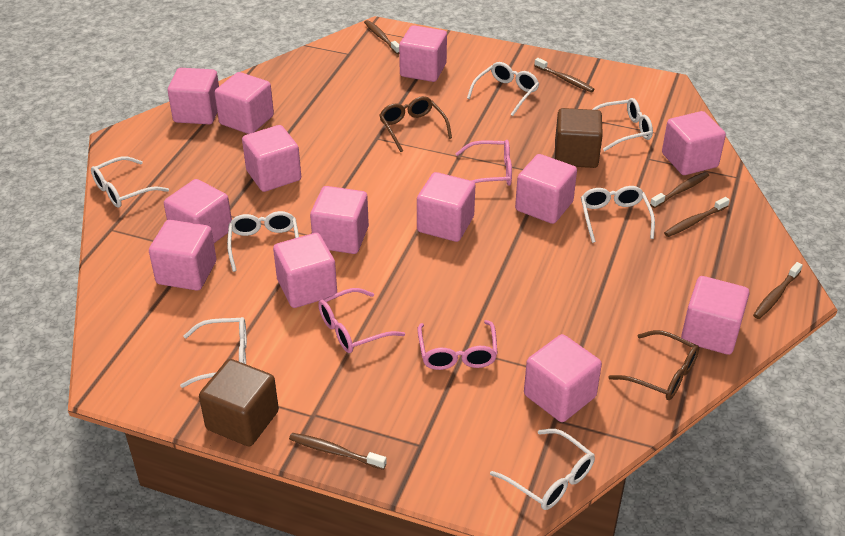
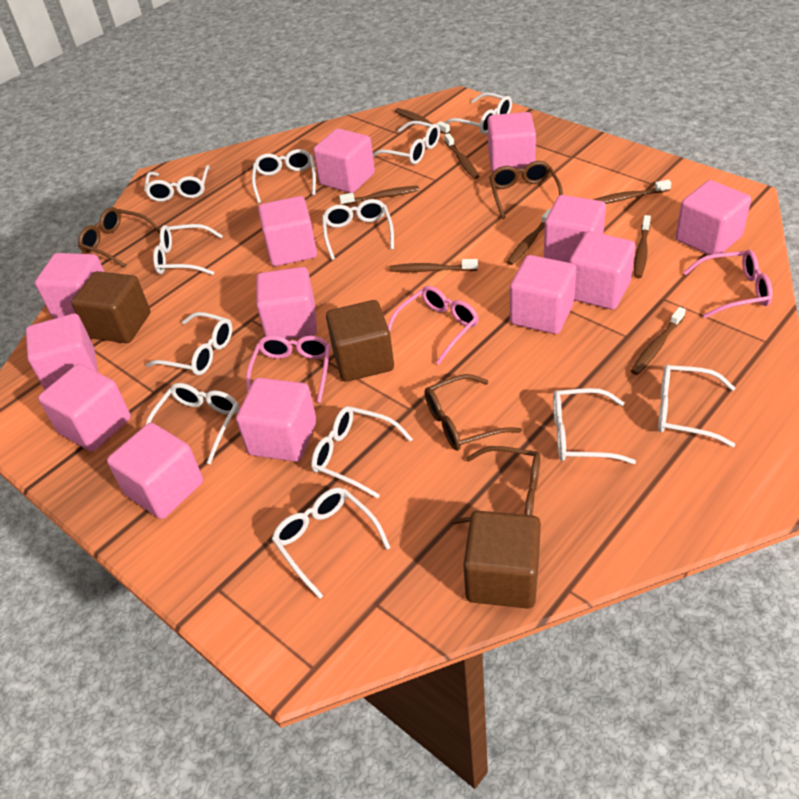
brown cube: 2 -> 3
brown glasses: 2 -> 4
brown toothbrush: 6 -> 8
white glasses: 7 -> 12

